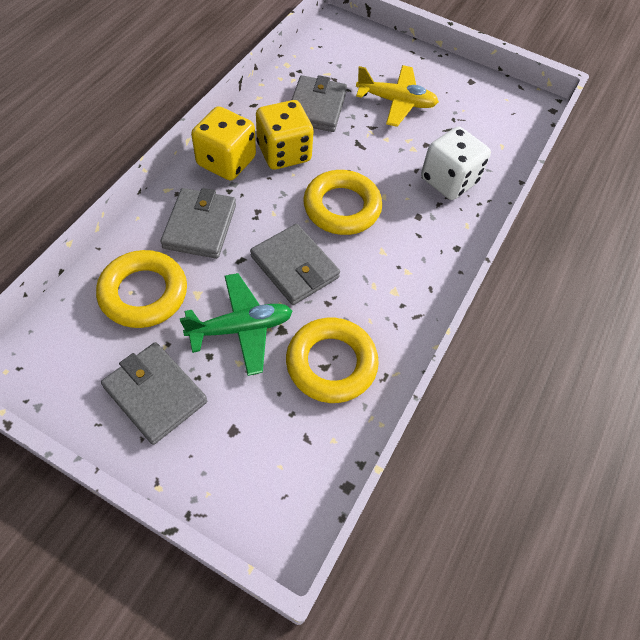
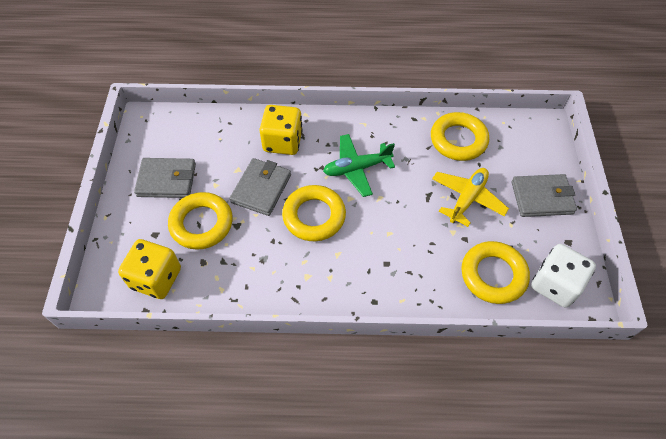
grey wallet: 4 -> 3
yellow ring: 3 -> 4

